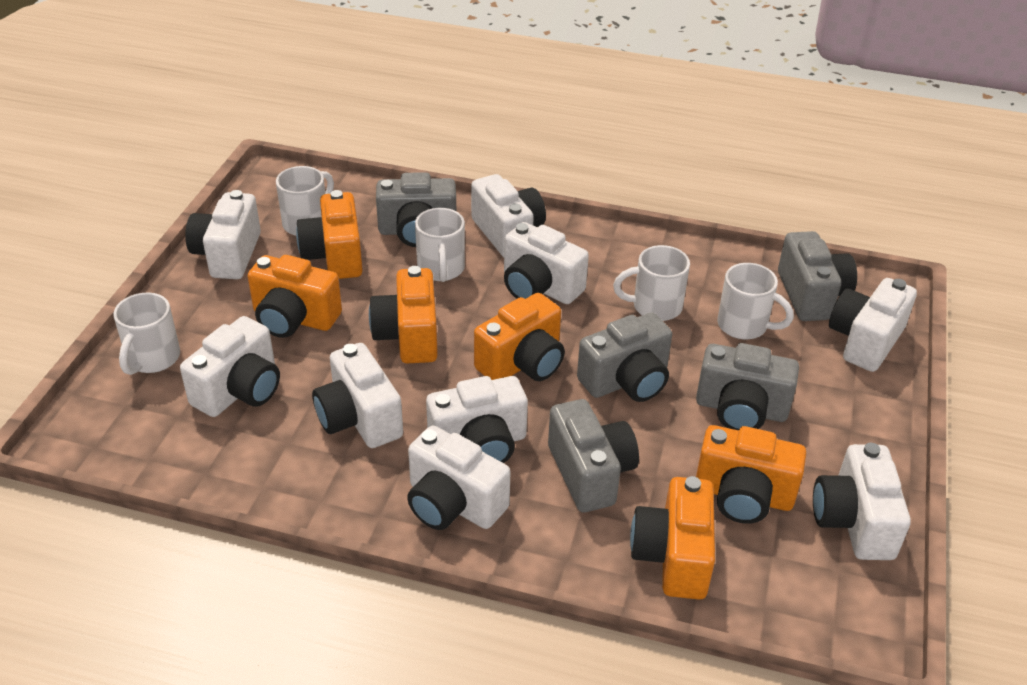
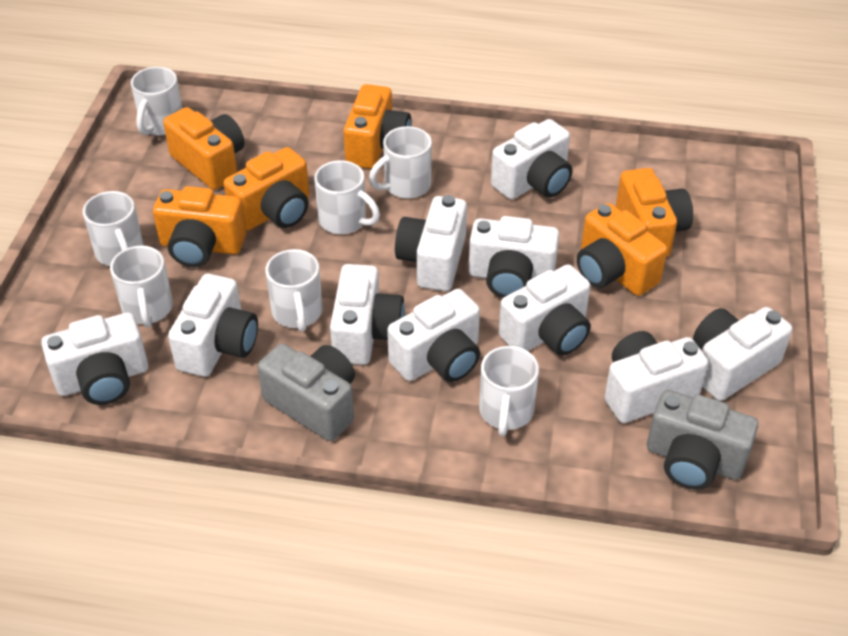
grey camera: 5 -> 2
white camera: 9 -> 10
white mug: 5 -> 7

